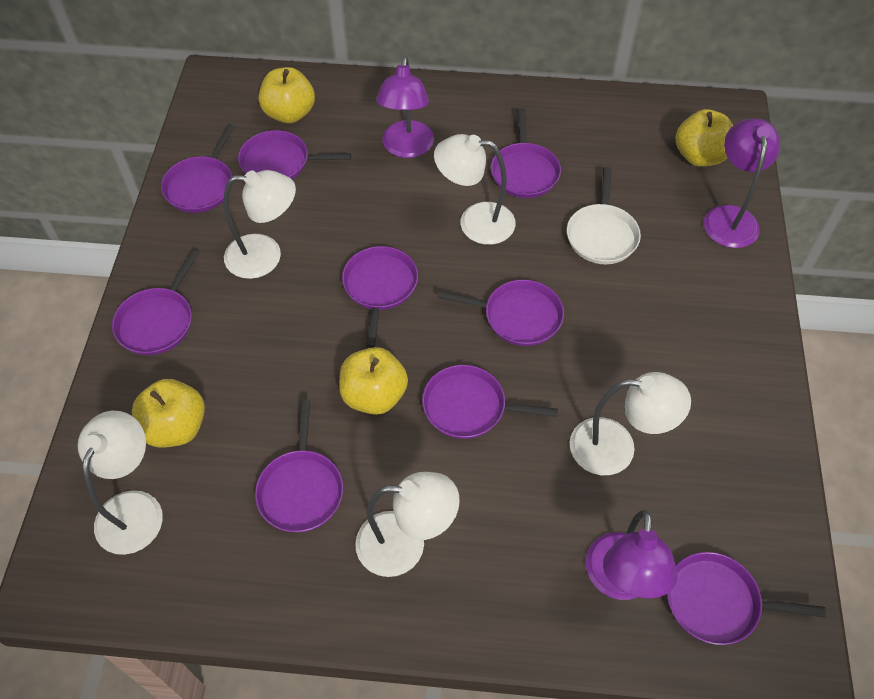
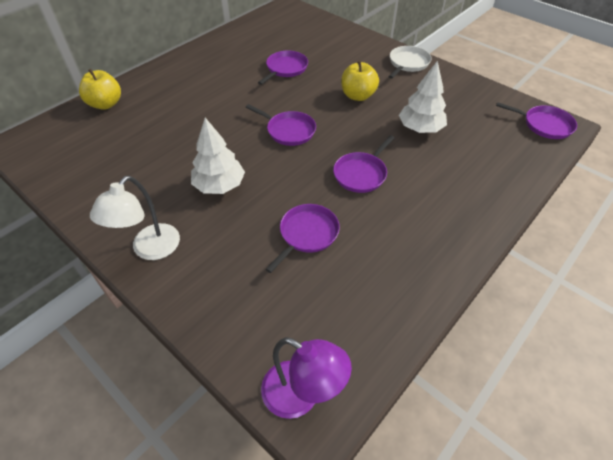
purple lamp: 3 -> 1
purple pan: 9 -> 5
white lamp: 5 -> 1
white tree: 0 -> 2
yellow apple: 4 -> 2

